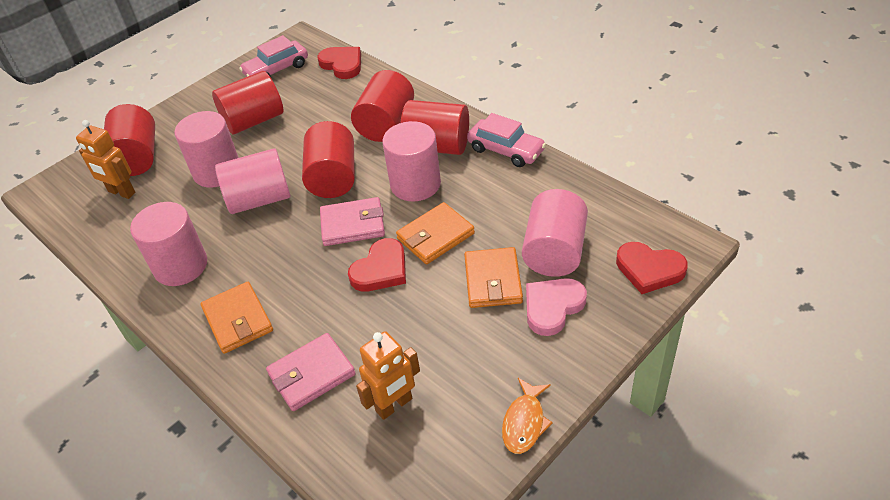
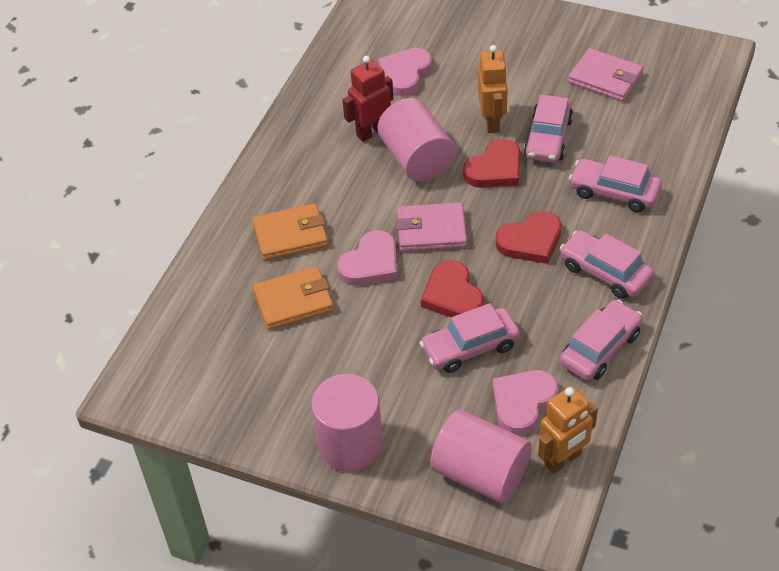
orange fish: 1 -> 0
orange wallet: 3 -> 2
pink car: 2 -> 5
pink cylinder: 5 -> 3
pink heart: 1 -> 3
red cylinder: 5 -> 0
red robot: 0 -> 1

